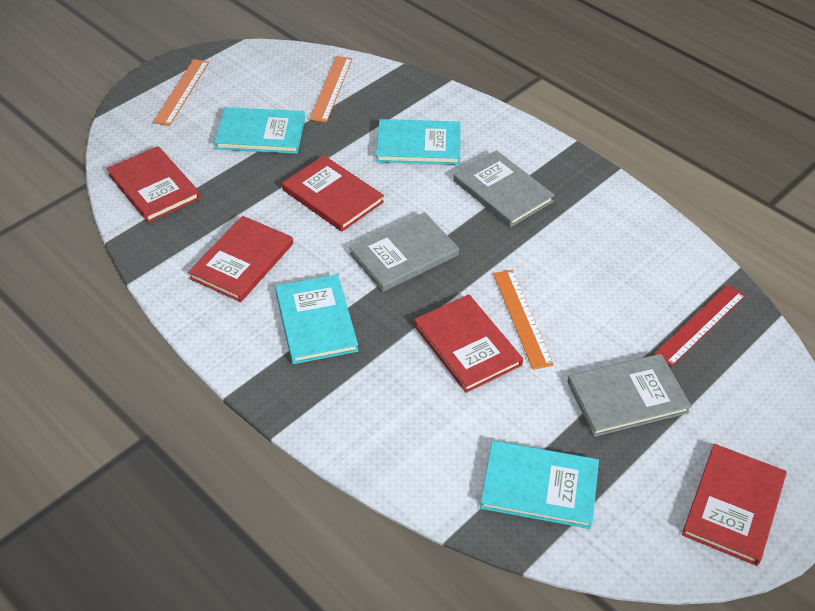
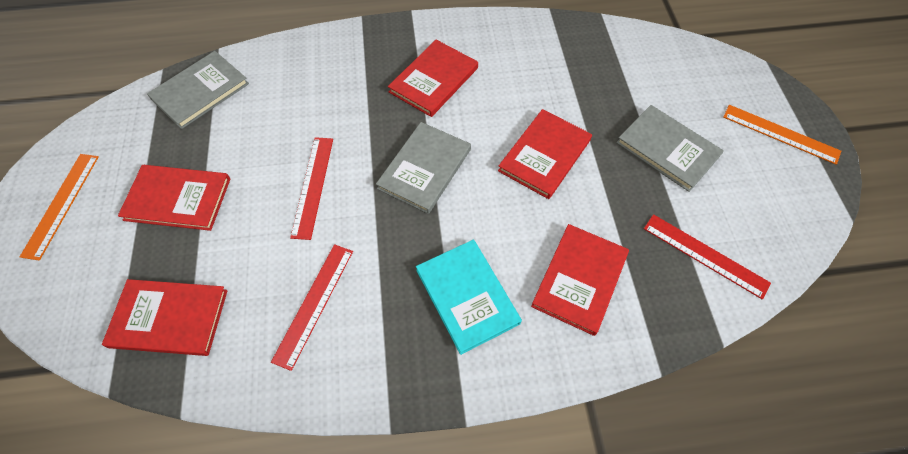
orange ruler: 3 -> 2
red ruler: 1 -> 3
turquoise book: 4 -> 1

